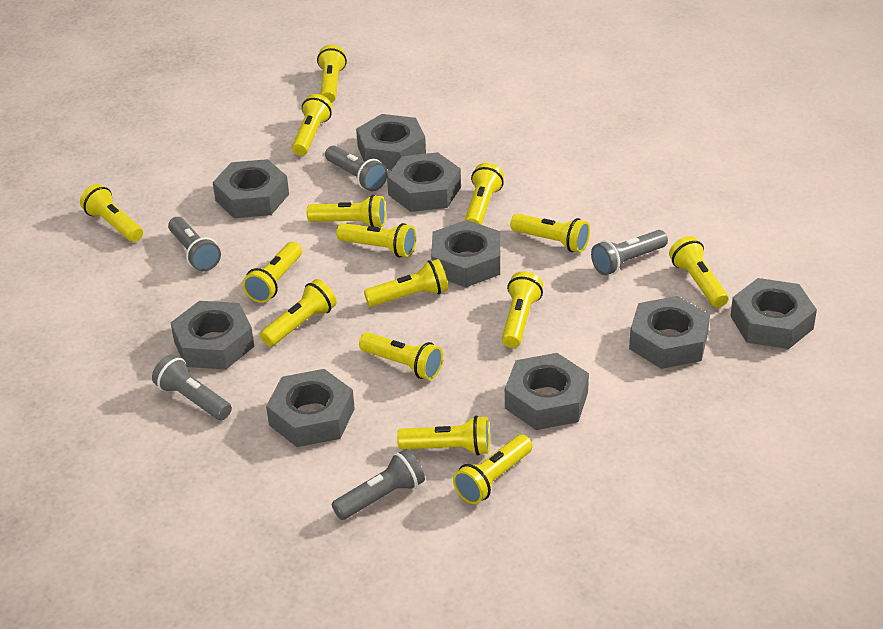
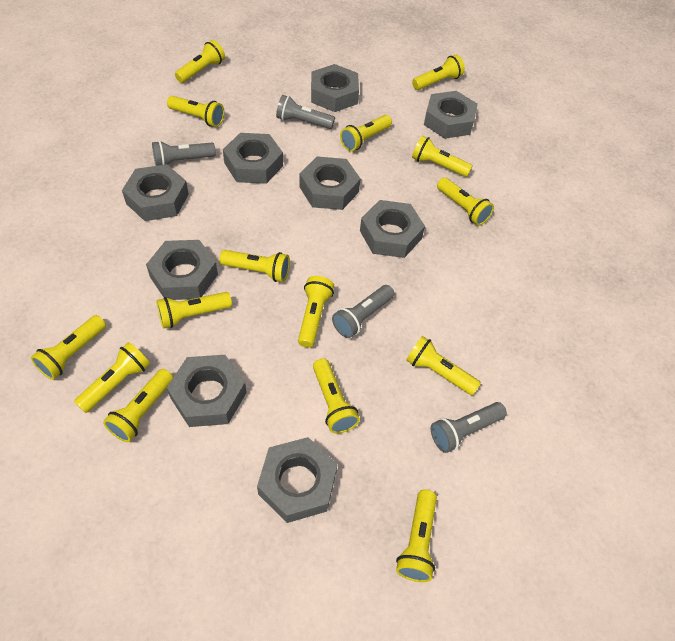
grey flashlight: 5 -> 4

